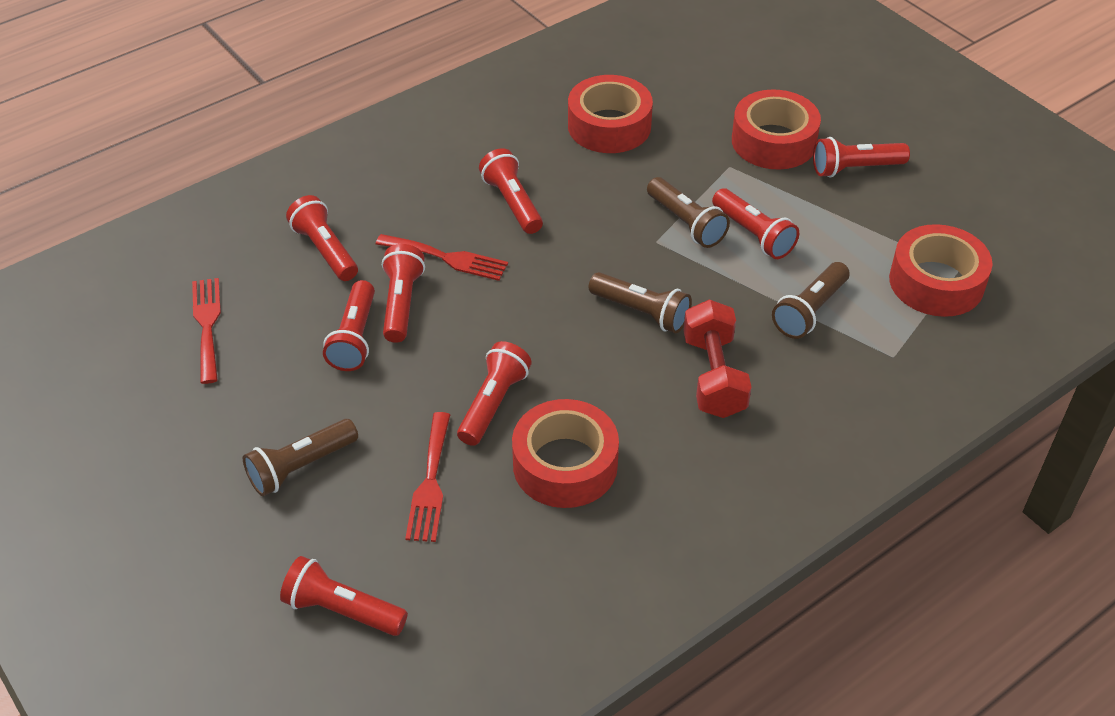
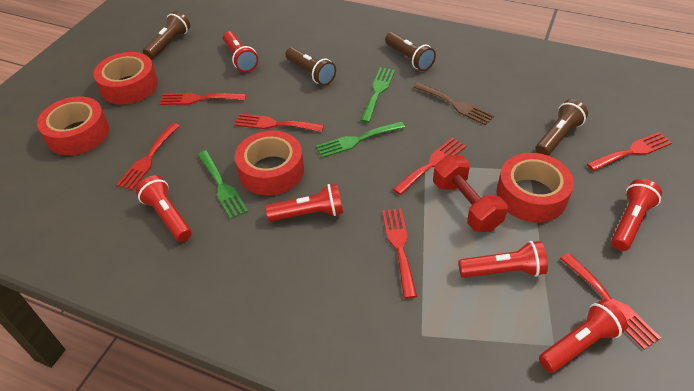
brown fork: 0 -> 1
green fork: 0 -> 3
red flashlight: 8 -> 6
red fork: 3 -> 7

